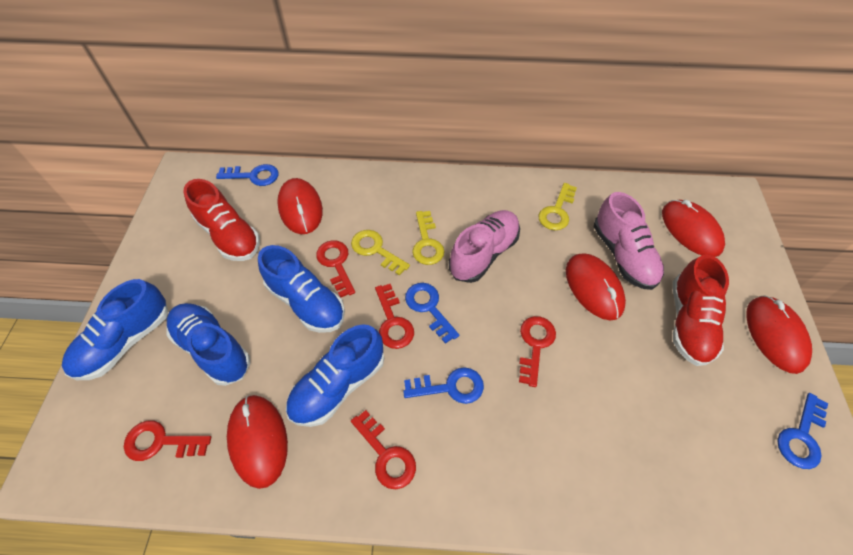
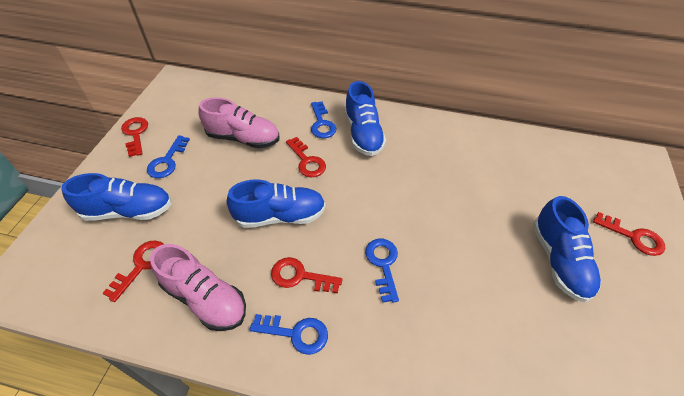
red mouse: 5 -> 0
red shoe: 2 -> 0
yellow key: 3 -> 0

